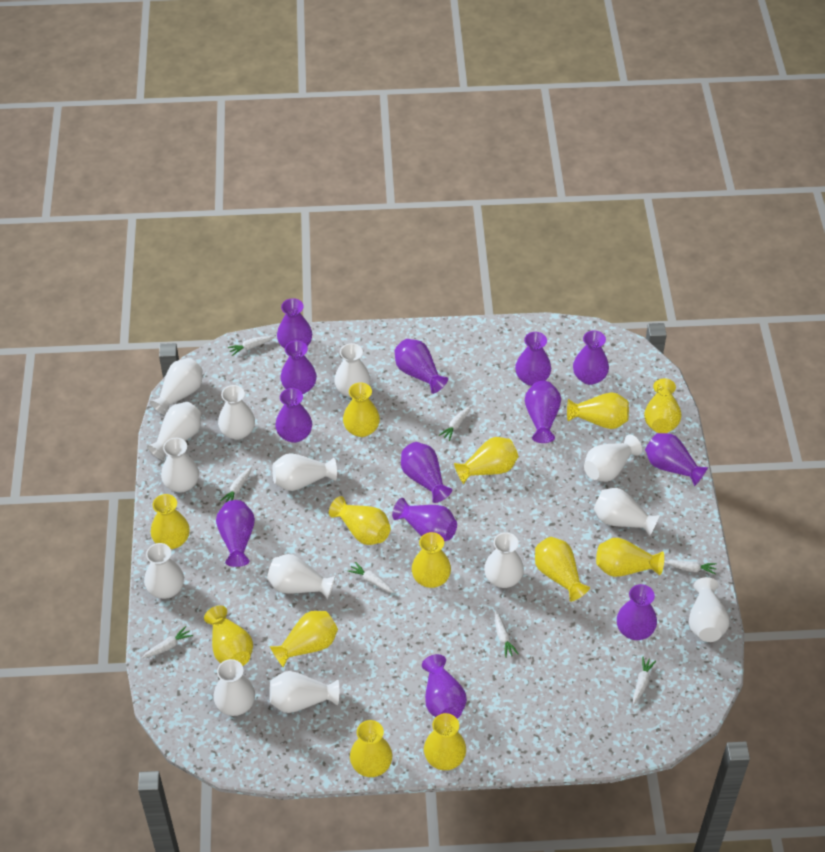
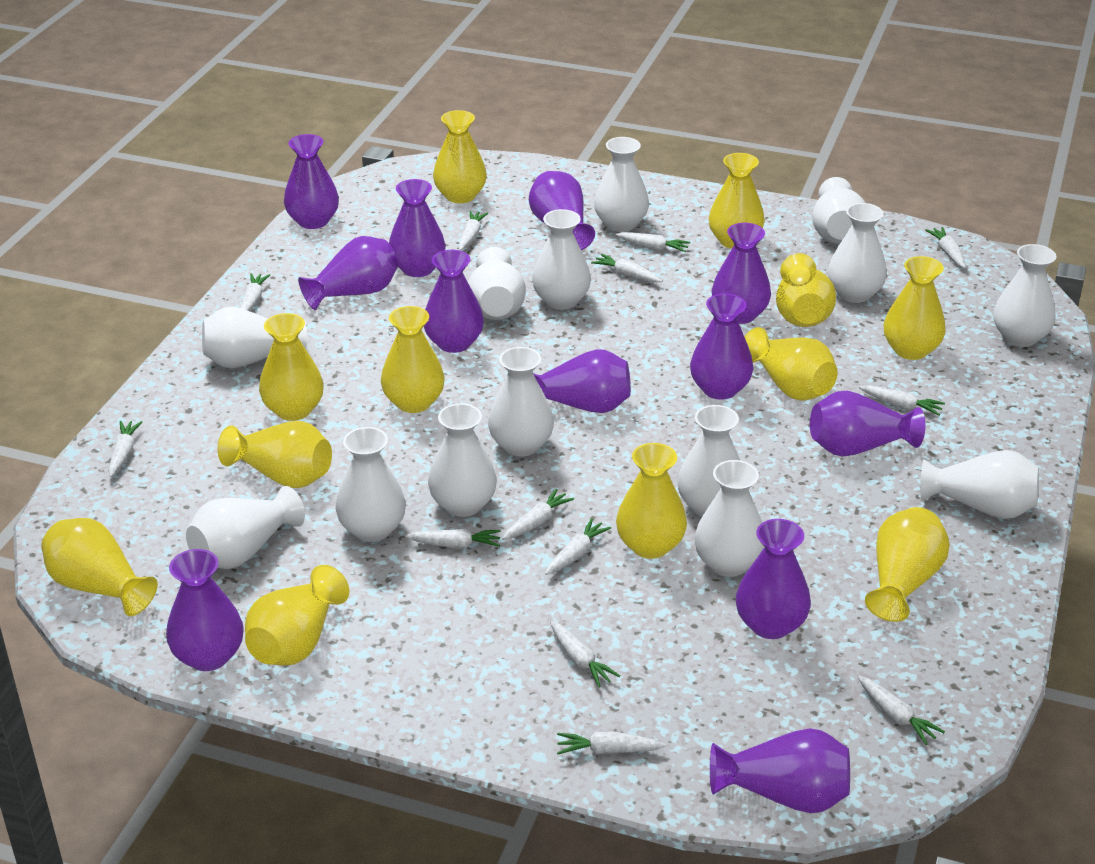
purple vase: 13 -> 12
white carrot: 8 -> 13
yellow vase: 13 -> 12

